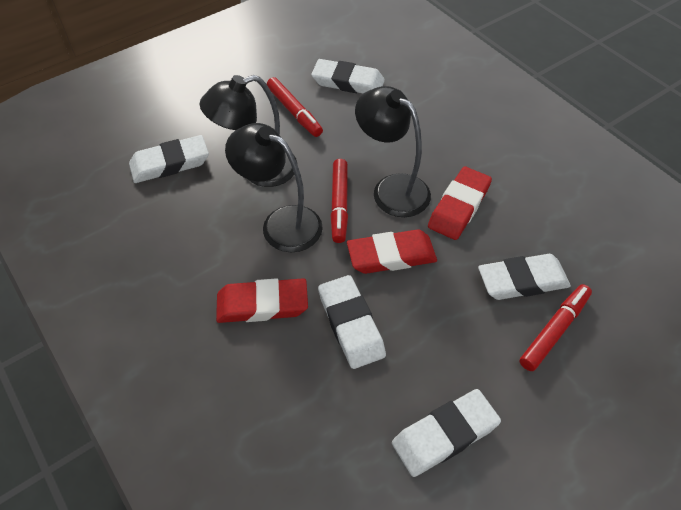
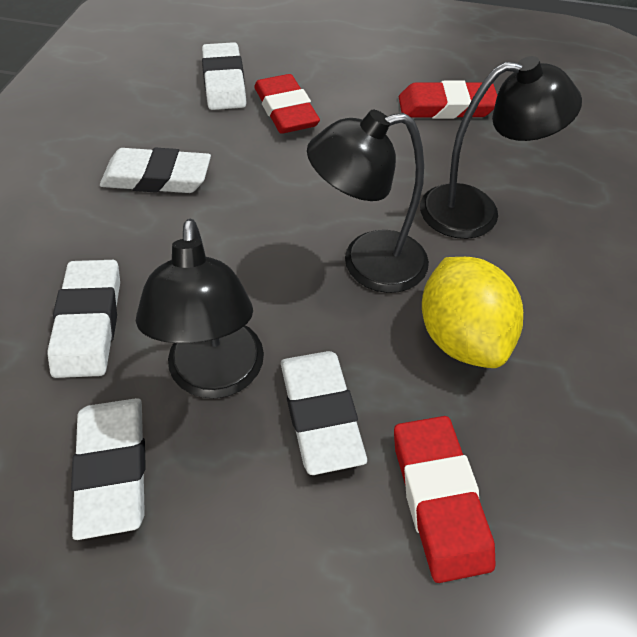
red marker: 3 -> 0
yellow lemon: 0 -> 1

